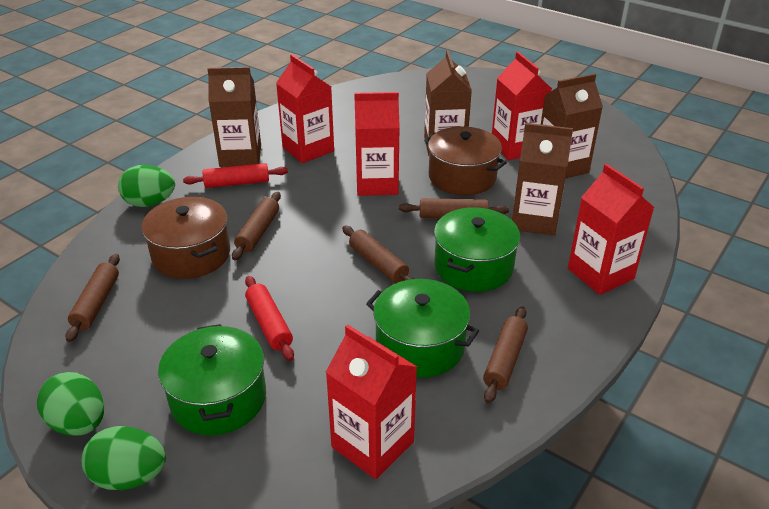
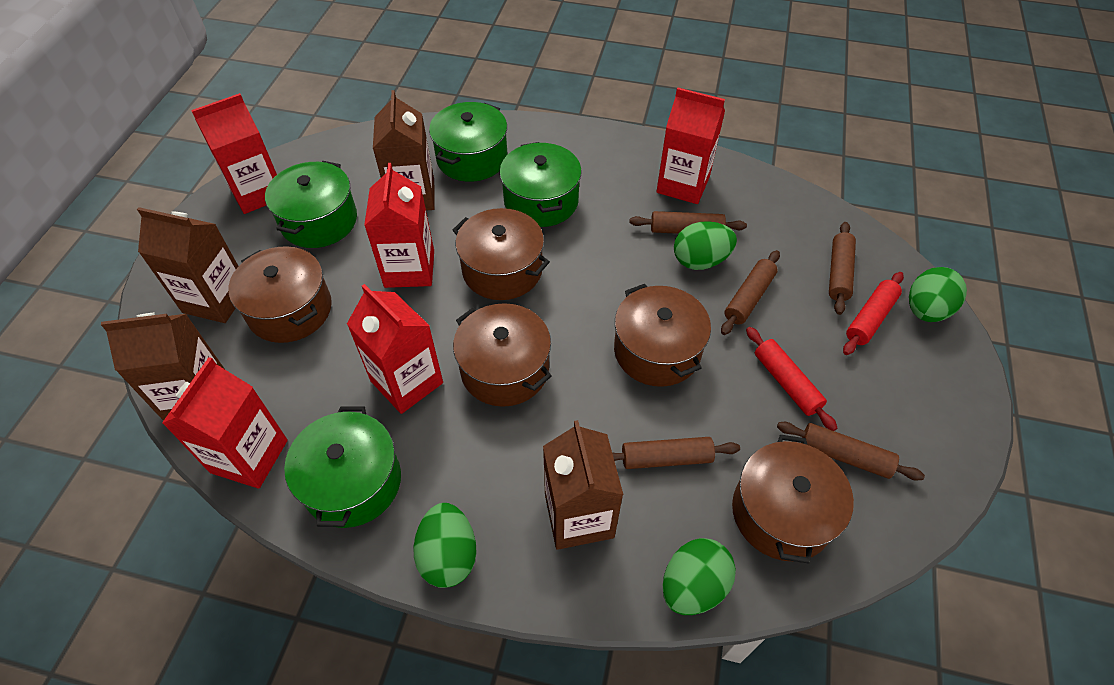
brown pot: 2 -> 5
green egg: 3 -> 4
green pot: 3 -> 4

